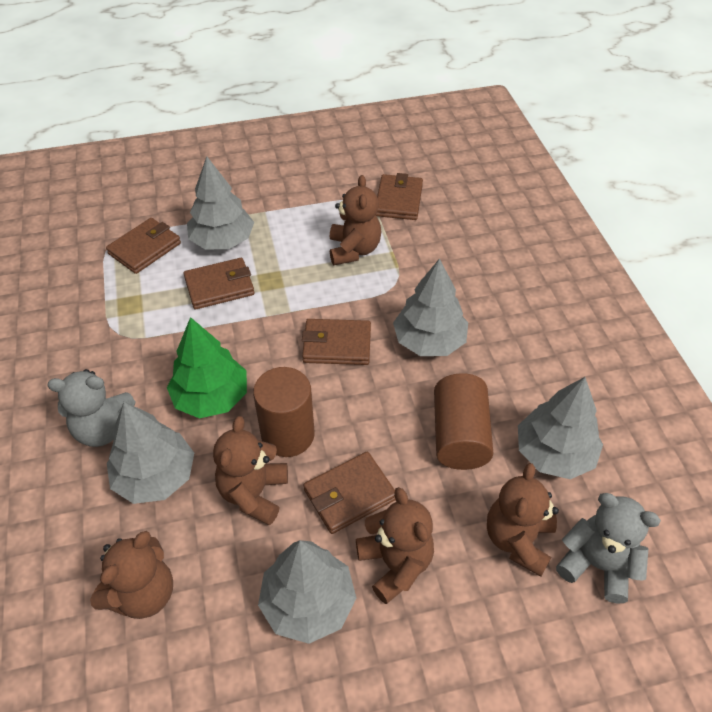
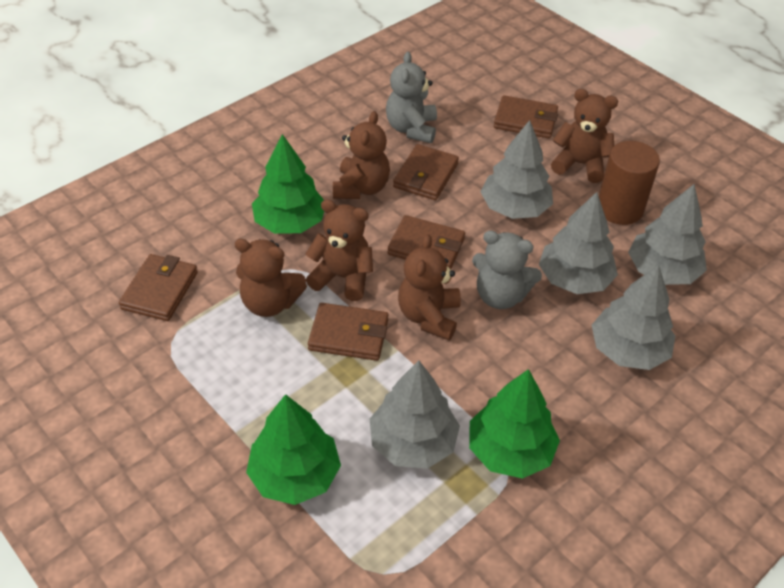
brown cylinder: 2 -> 1
green tree: 1 -> 3

